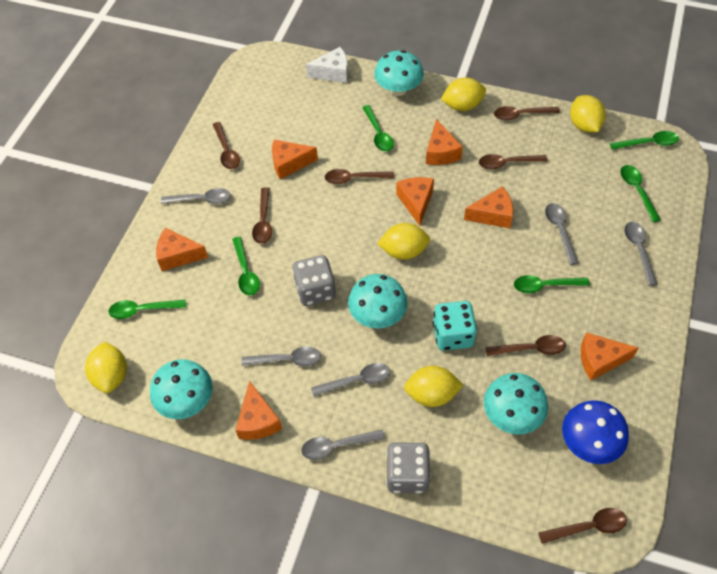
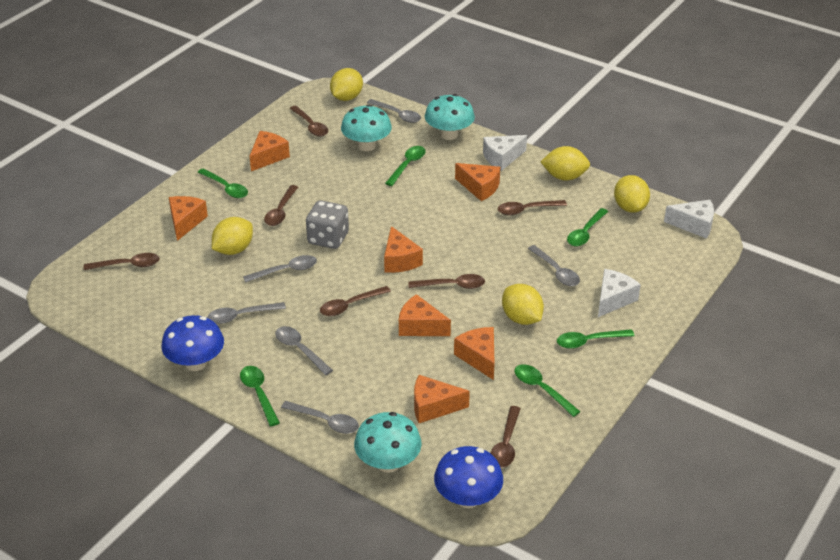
blue mushroom: 1 -> 2
grey dice: 2 -> 1
turquoise dice: 1 -> 0
turquoise mushroom: 4 -> 3
white cheese: 1 -> 3

